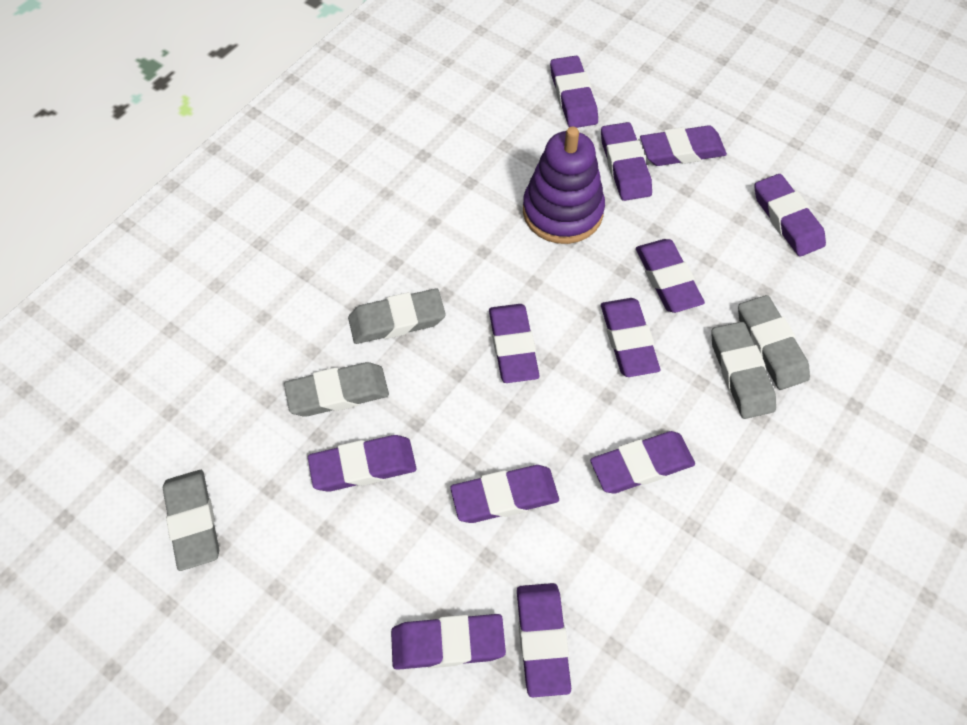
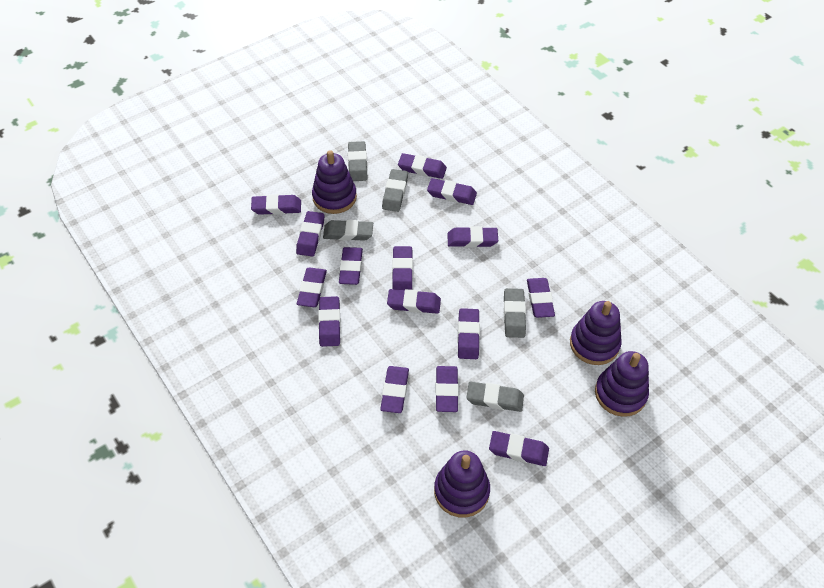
purple eraser: 12 -> 15
purple stacking toy: 1 -> 4

